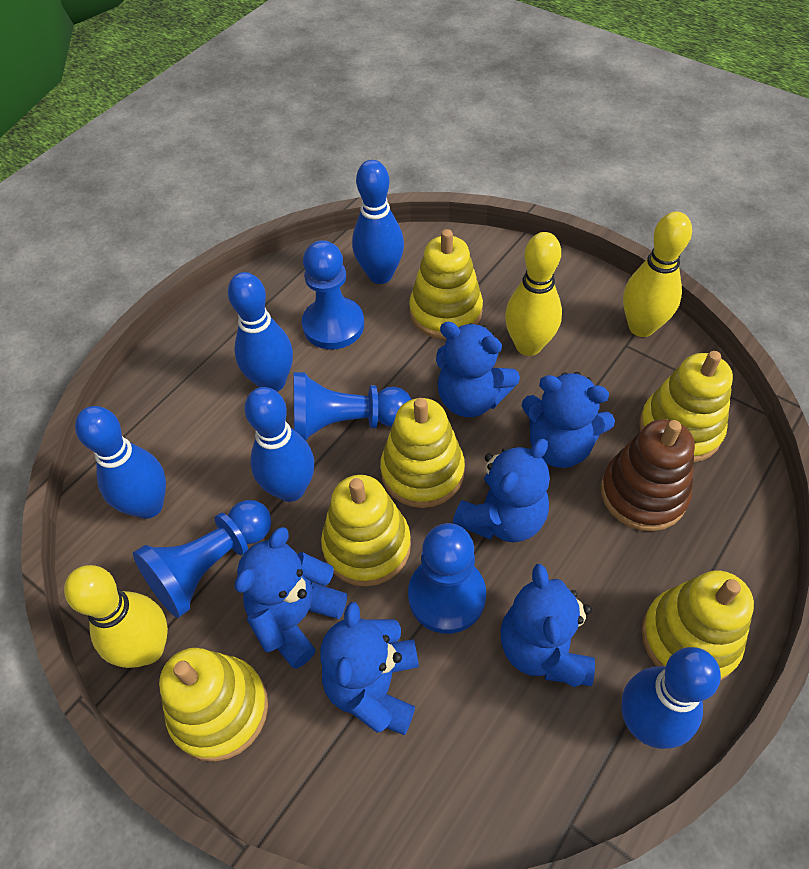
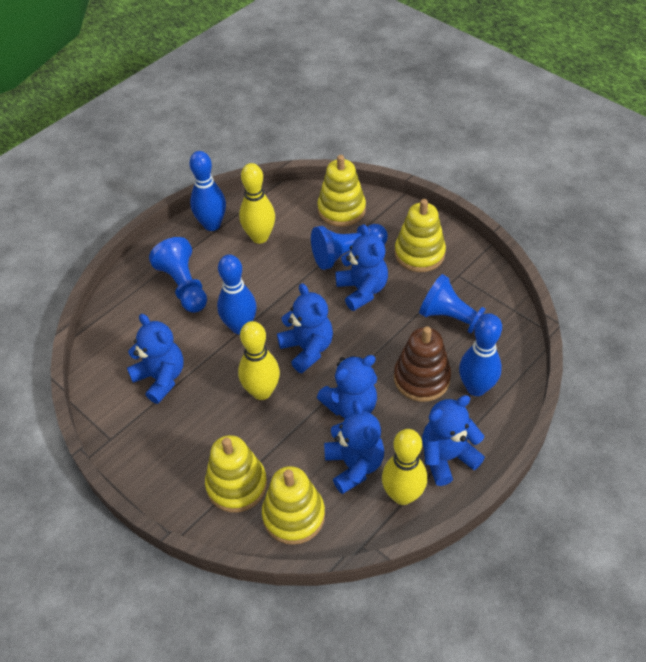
blue bowling pin: 5 -> 3
blue pawn: 4 -> 3
yellow stacking toy: 6 -> 4

